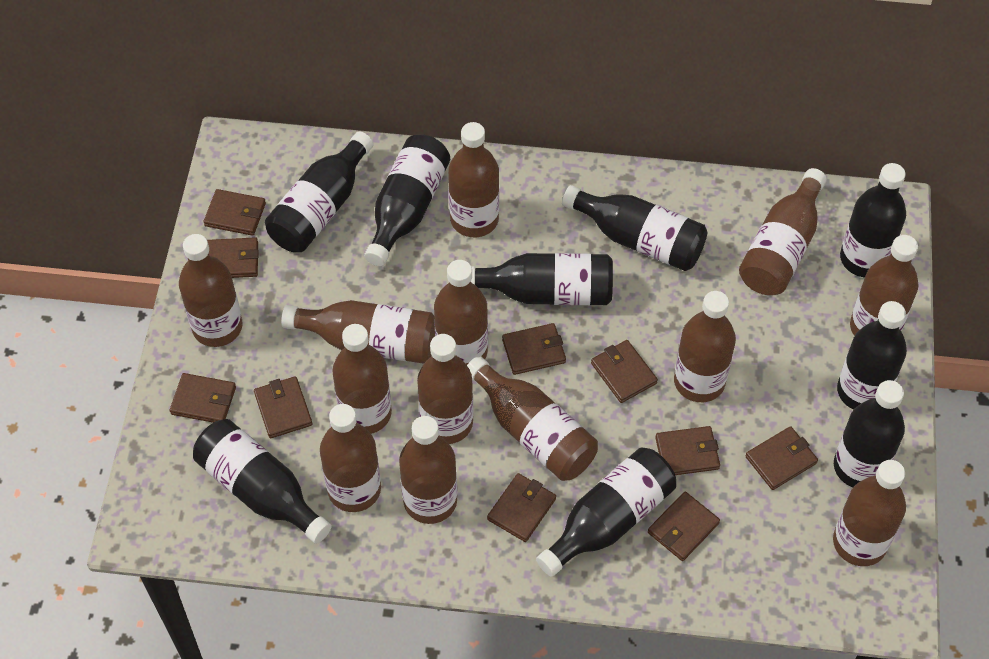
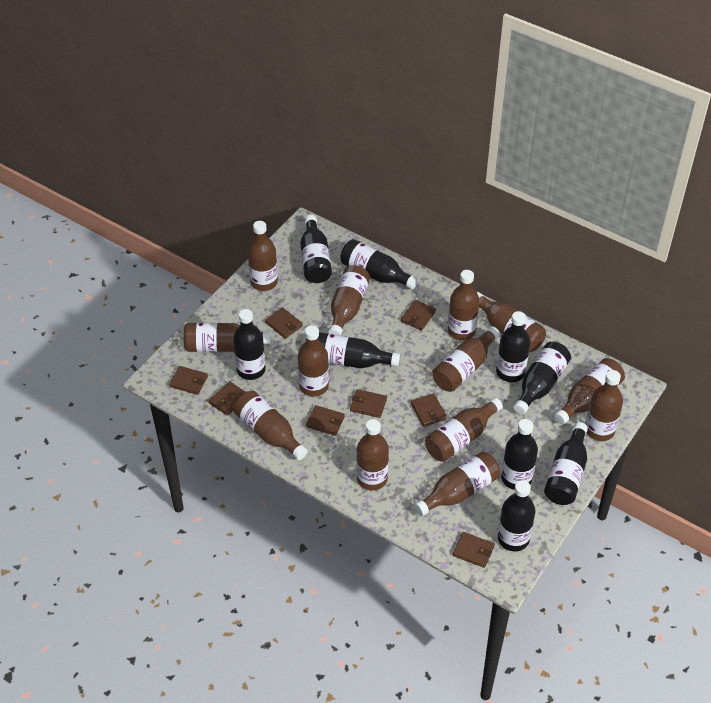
brown wallet: 10 -> 8

